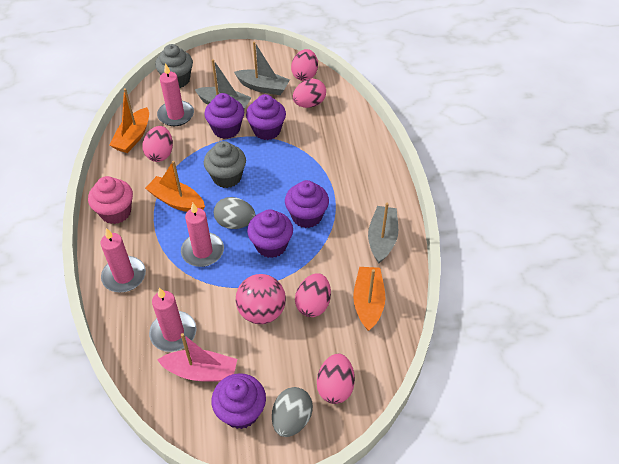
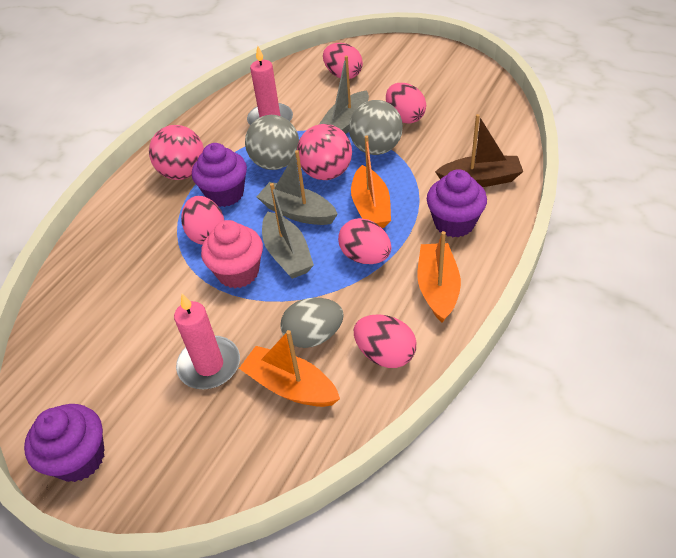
brown boat: 0 -> 1
grey ball: 0 -> 2
grey cupcake: 2 -> 0
grey egg: 2 -> 1
pink ball: 1 -> 2
pink boat: 1 -> 0
pink candle: 4 -> 2
purple cupcake: 5 -> 3

